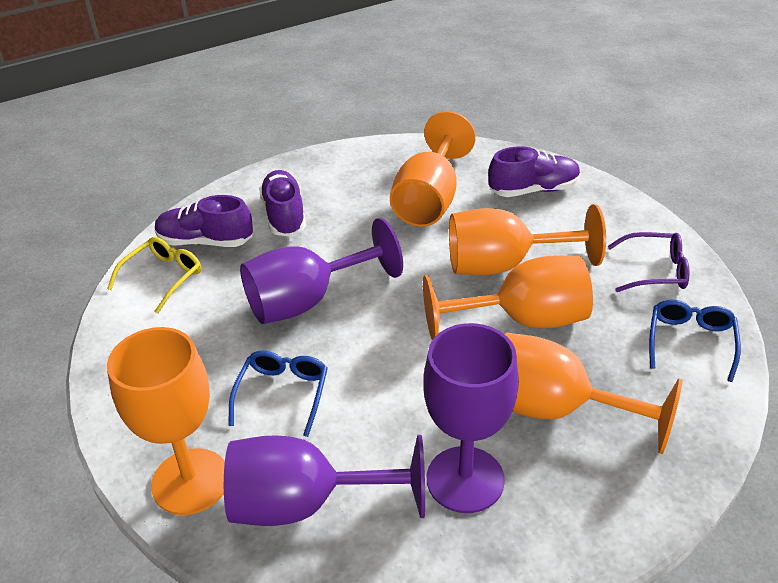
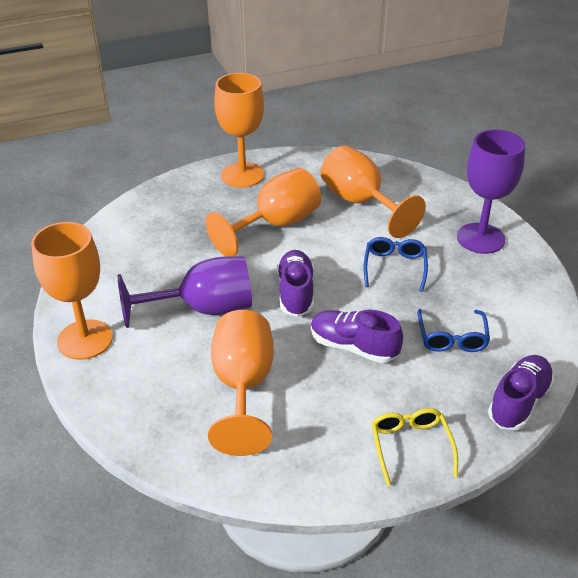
purple glasses: 1 -> 0
purple goblet: 3 -> 2

